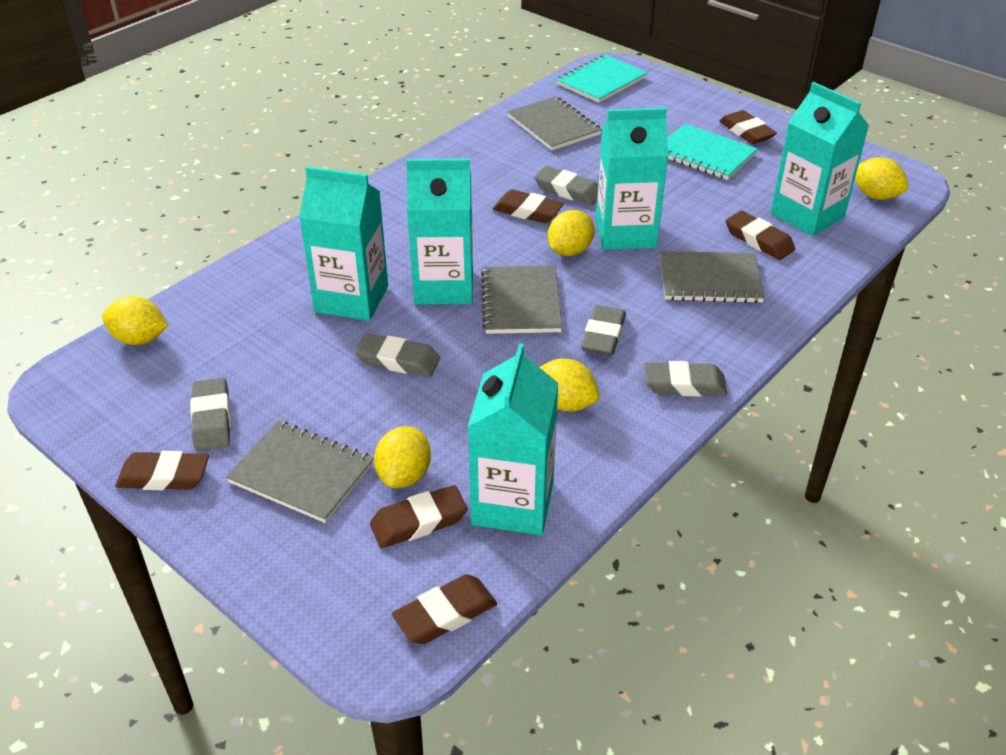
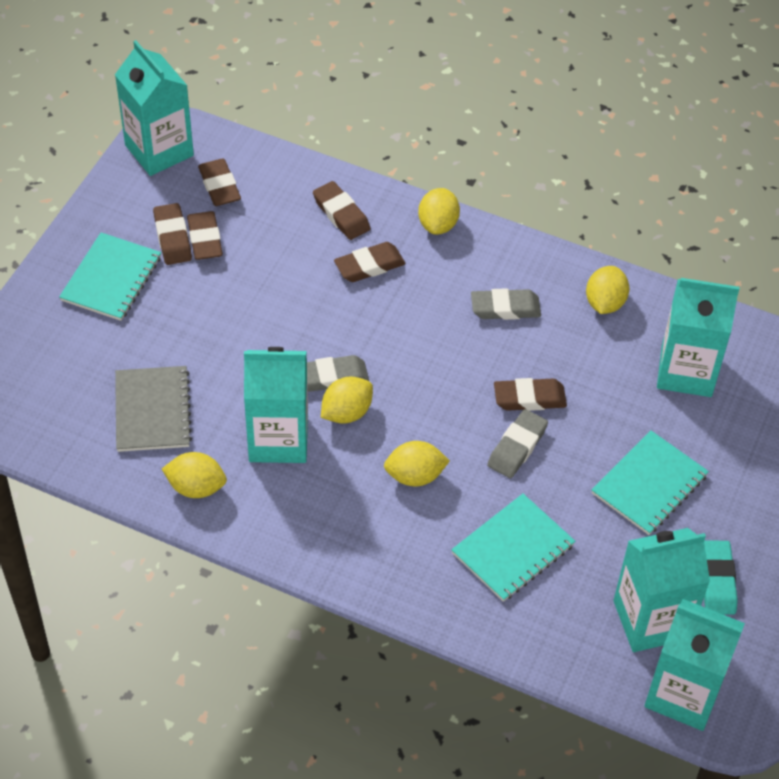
grey eraser: 5 -> 3
grey notebook: 4 -> 1
turquoise eraser: 0 -> 1
turquoise notebook: 2 -> 3

